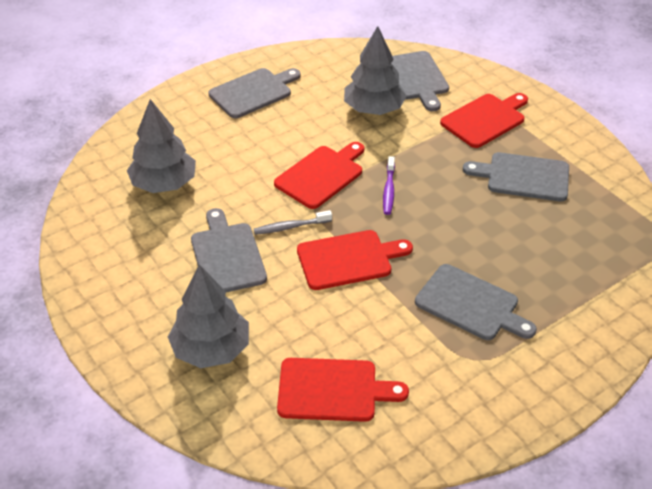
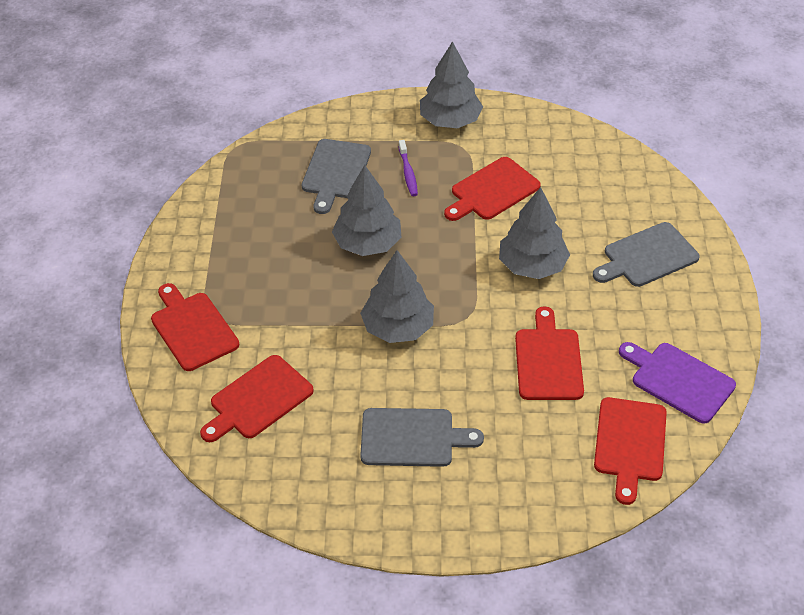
grey cutting board: 5 -> 3
grey toothbrush: 1 -> 0
grey tree: 3 -> 4
purple cutting board: 0 -> 1
red cutting board: 4 -> 5

